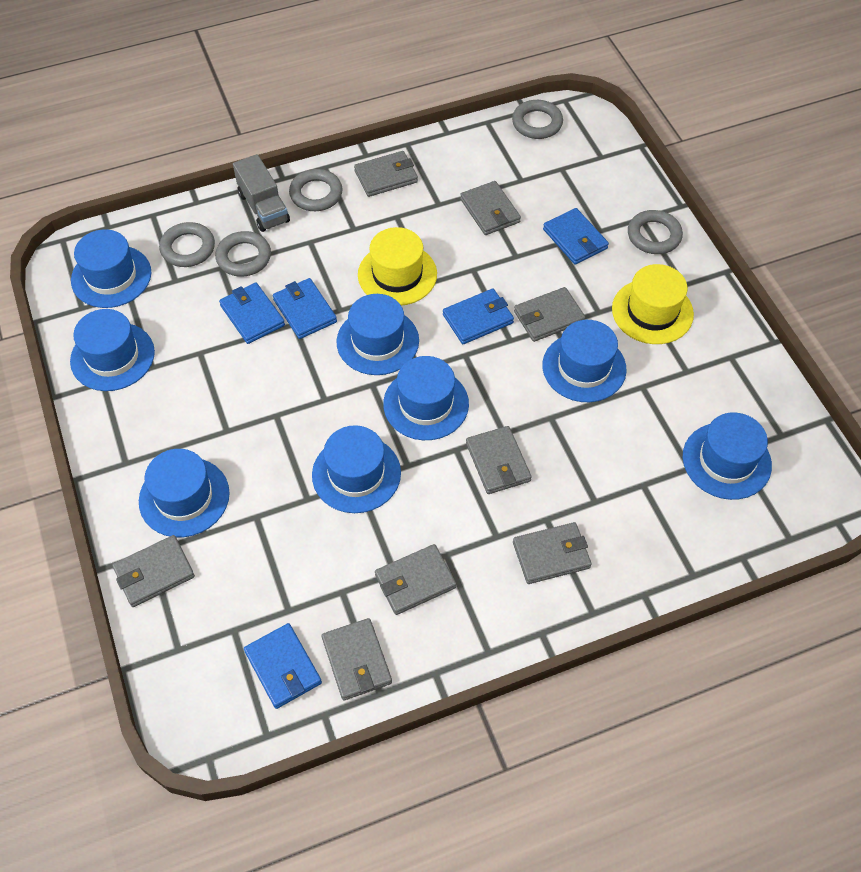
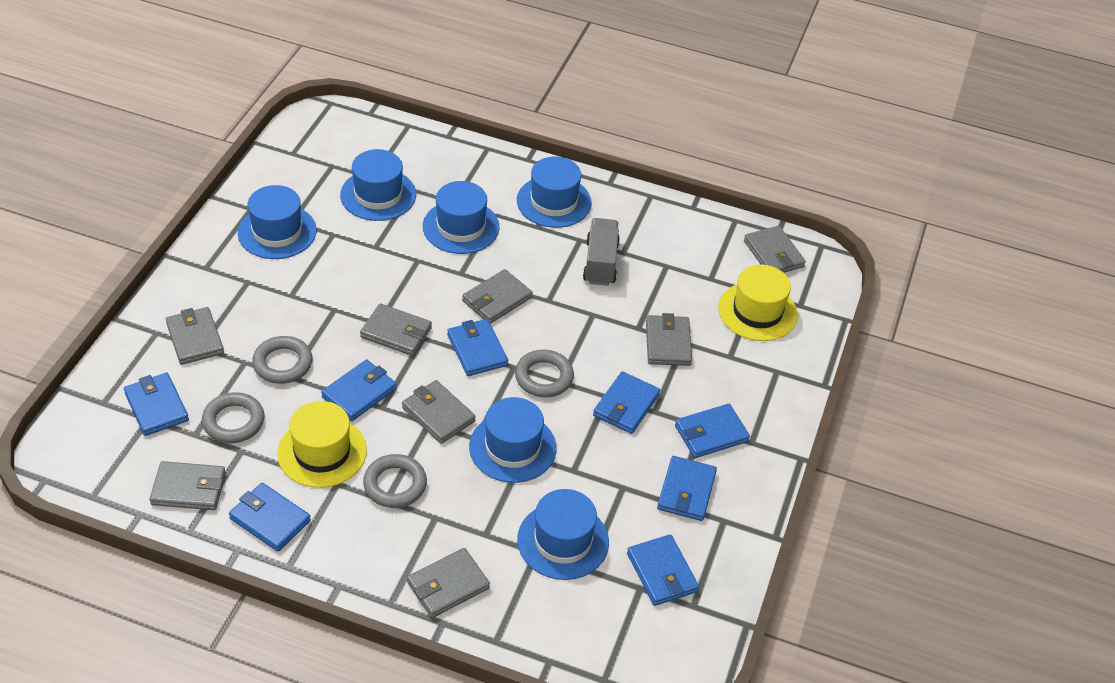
blue hat: 8 -> 6
blue wallet: 5 -> 8
grey ring: 5 -> 4

